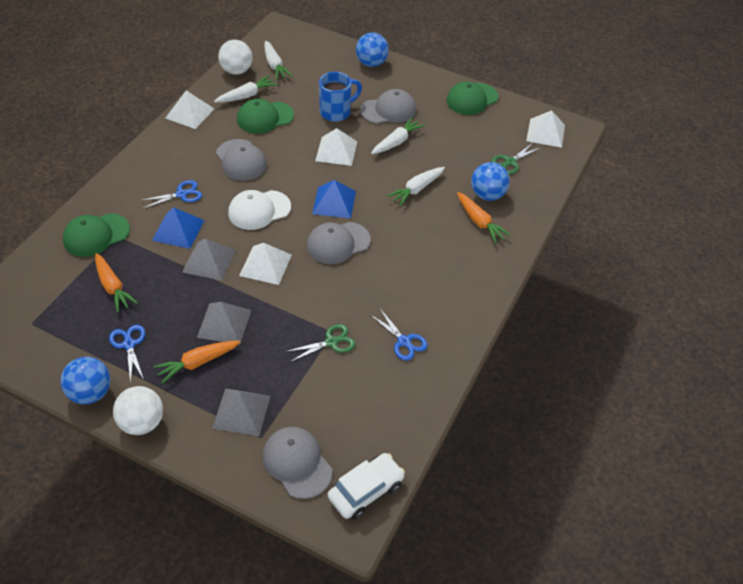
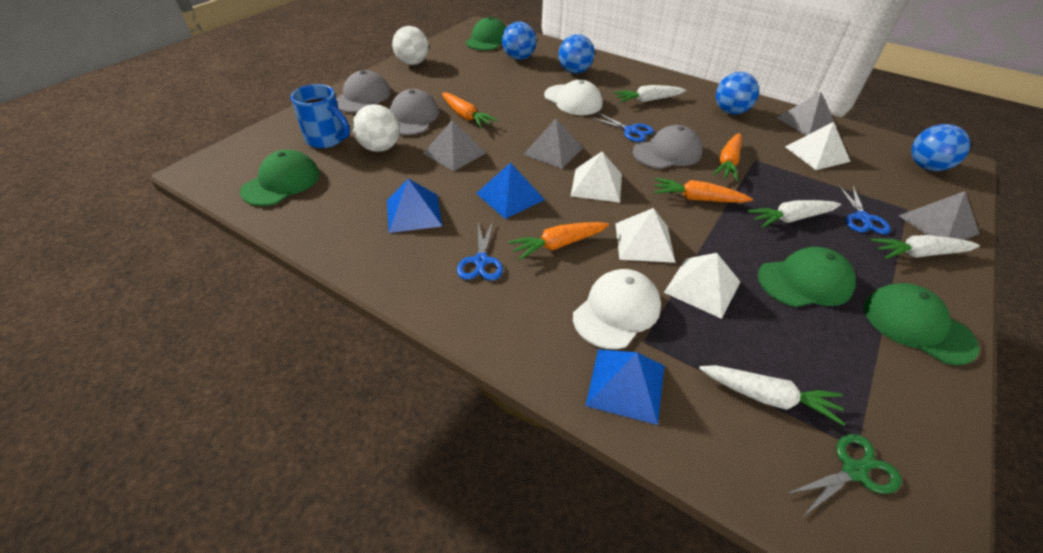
blue ball: 3 -> 4
blue pyramid: 2 -> 3
green cap: 3 -> 4
green scissors: 2 -> 1
grey cap: 4 -> 3
grey pyramid: 3 -> 4
orange carrot: 3 -> 4
white cap: 1 -> 2
white car: 1 -> 0

